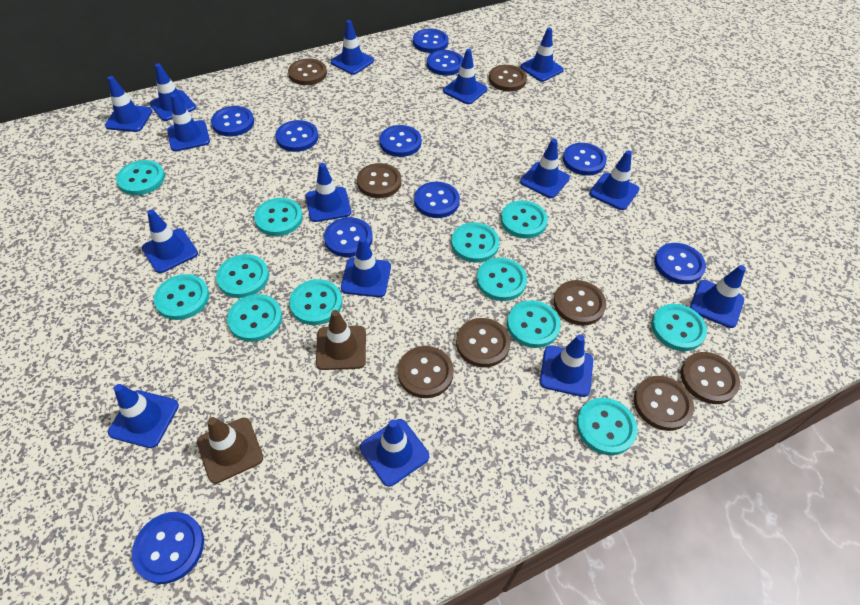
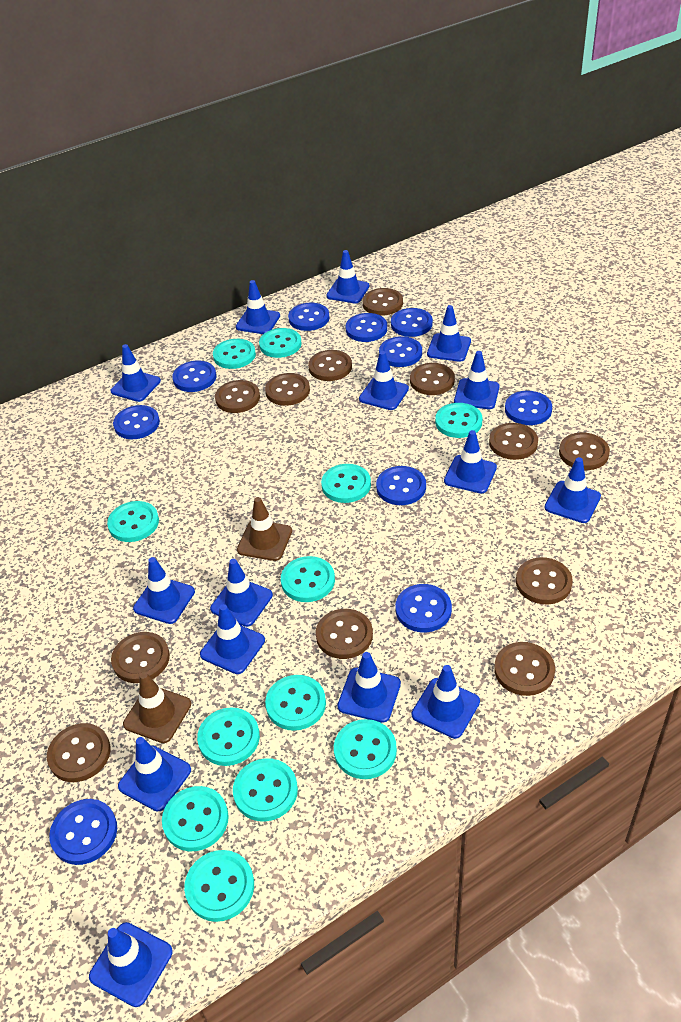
brown button: 8 -> 12

